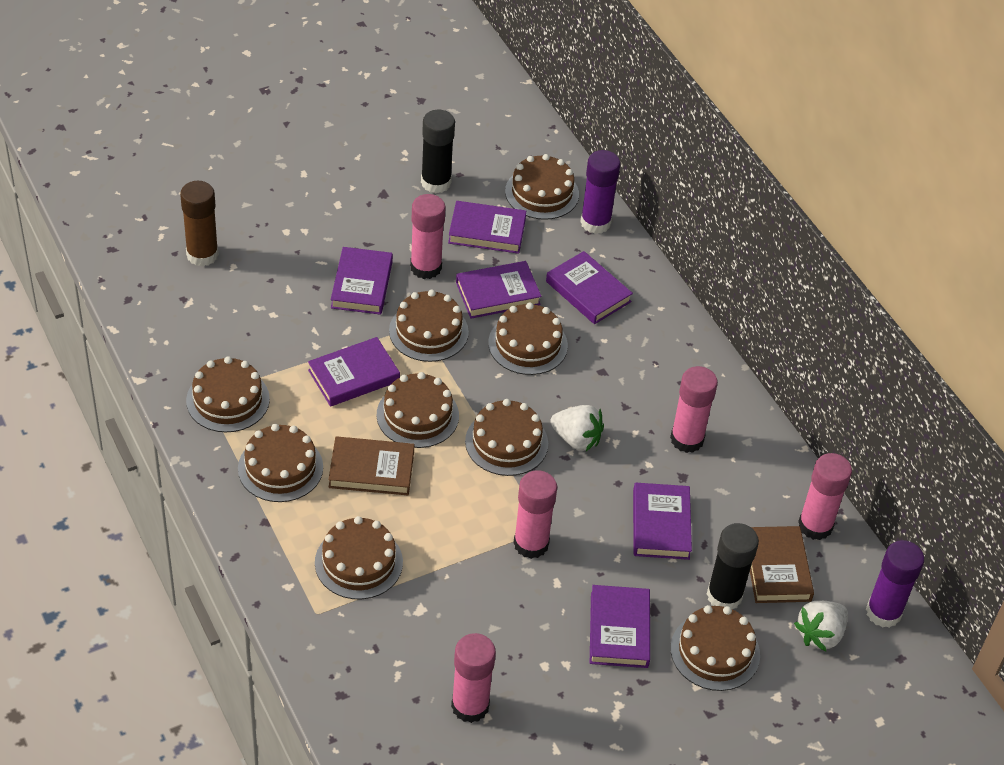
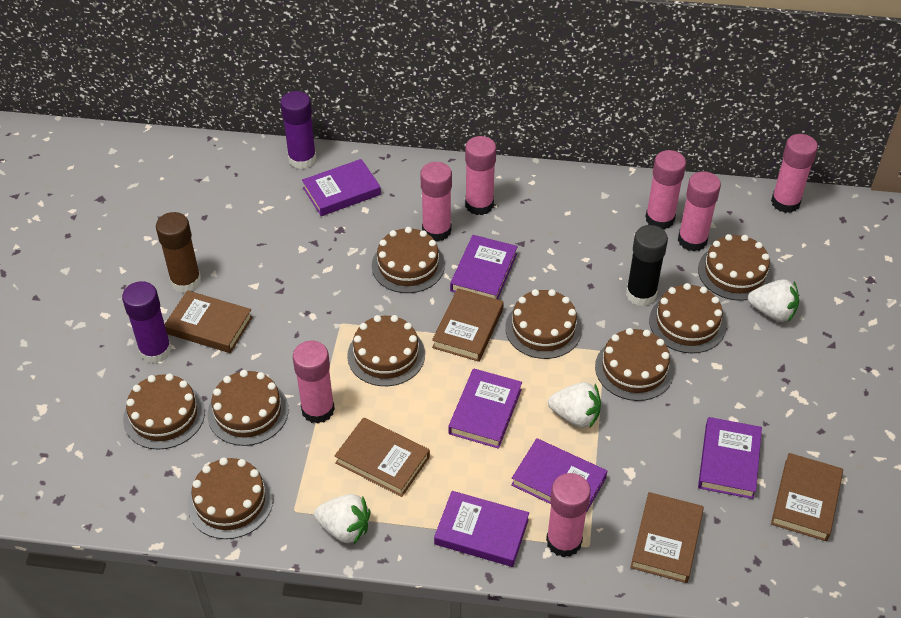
black glue stick: 2 -> 1
brown book: 2 -> 5
pink glue stick: 5 -> 7
purple book: 7 -> 6
white strawberry: 2 -> 3

